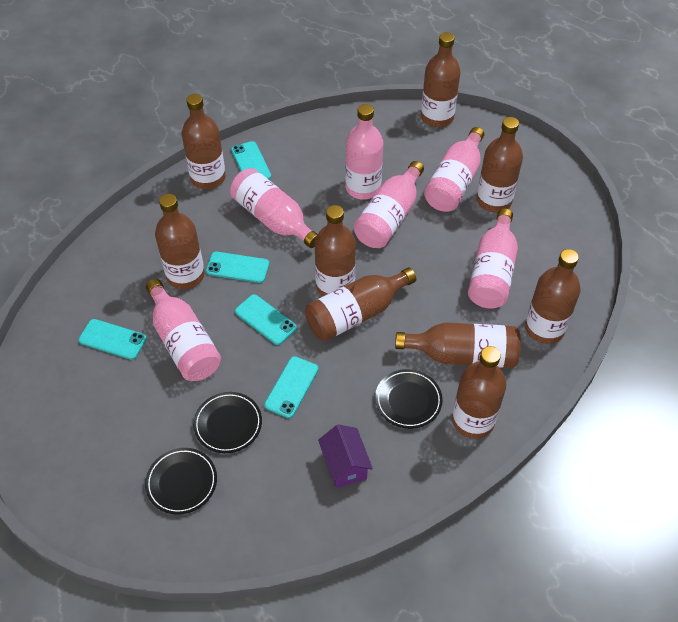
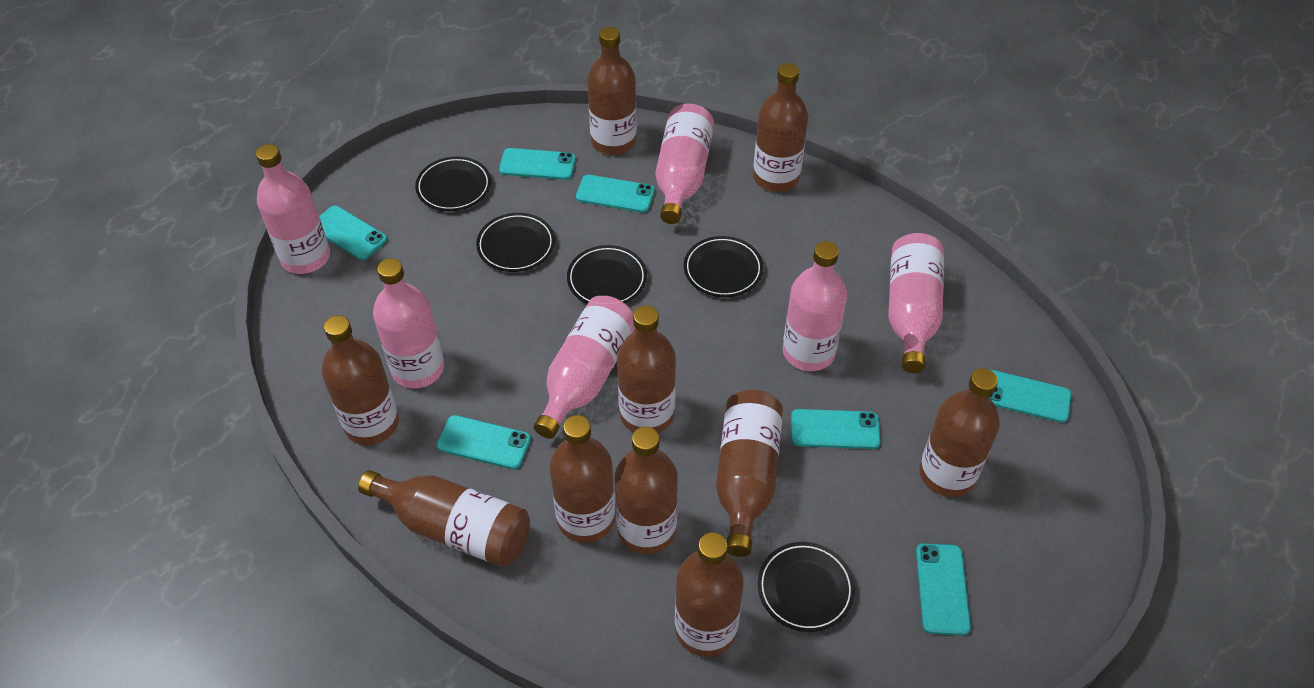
black plate: 3 -> 5
brown bottle: 9 -> 10
purple house: 1 -> 0
turquoise phone: 5 -> 7

